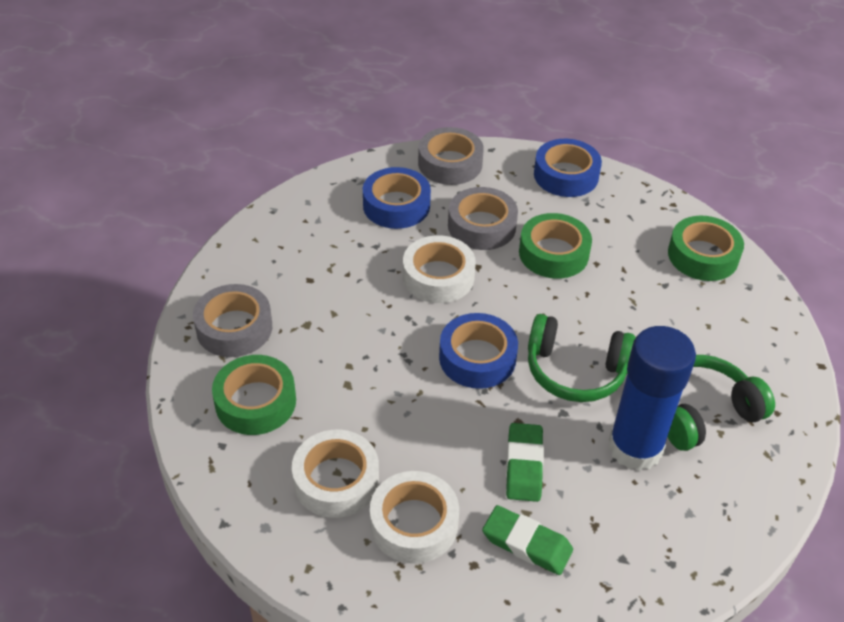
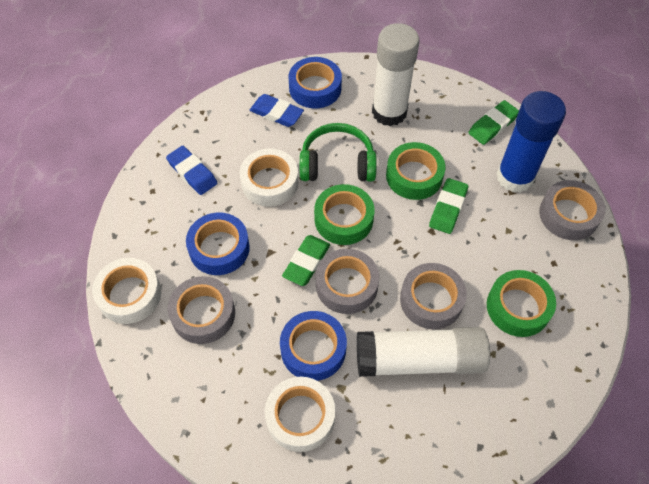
blue eraser: 0 -> 2
green eraser: 2 -> 3
green headphones: 2 -> 1
grey tape: 3 -> 4
white glue stick: 0 -> 2

